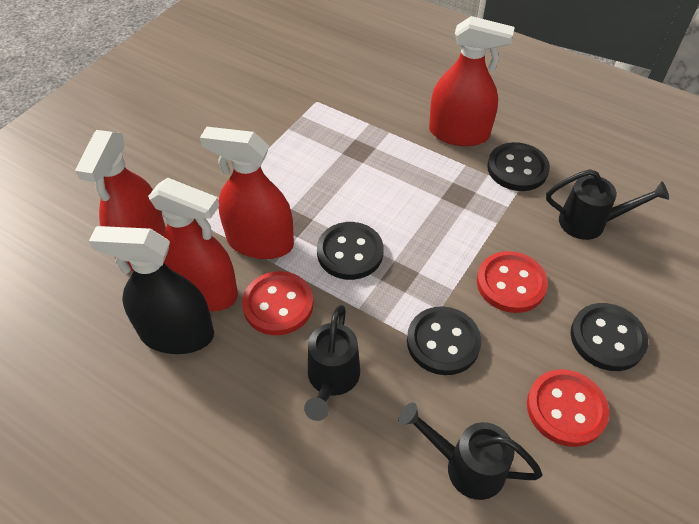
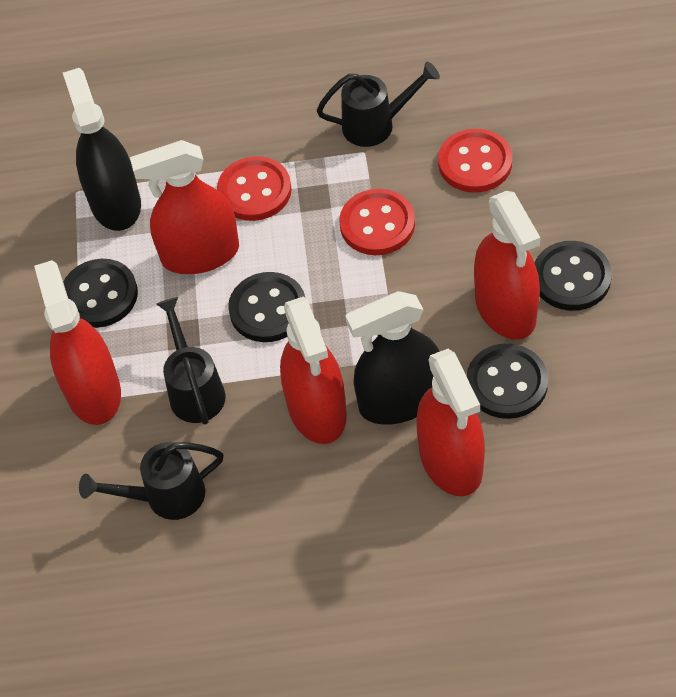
black spray bottle: 1 -> 2
red spray bottle: 4 -> 5

